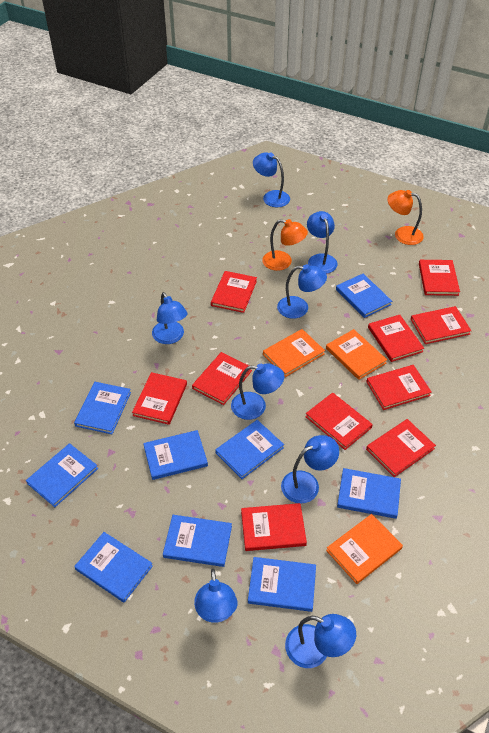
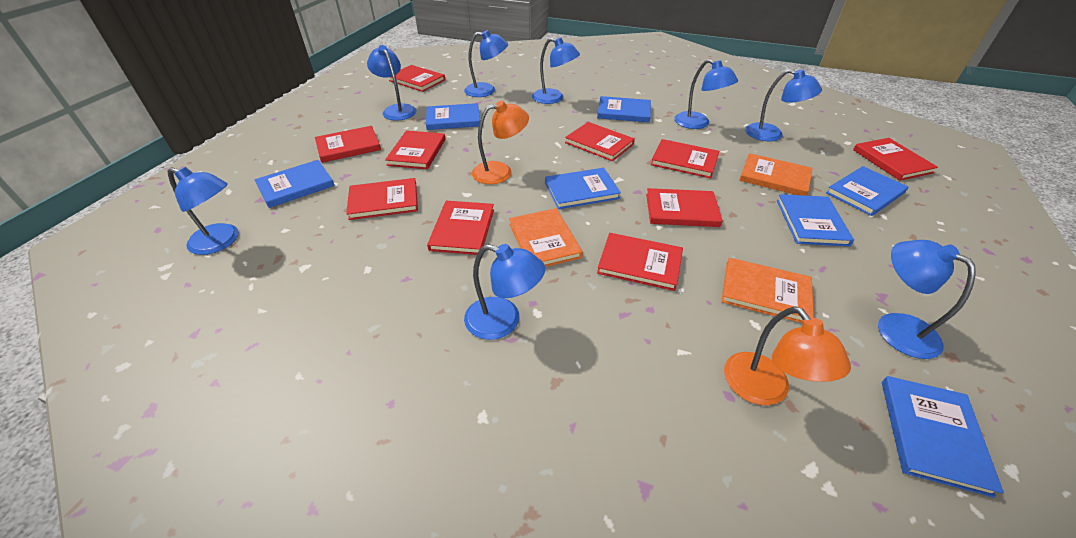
blue book: 9 -> 7

